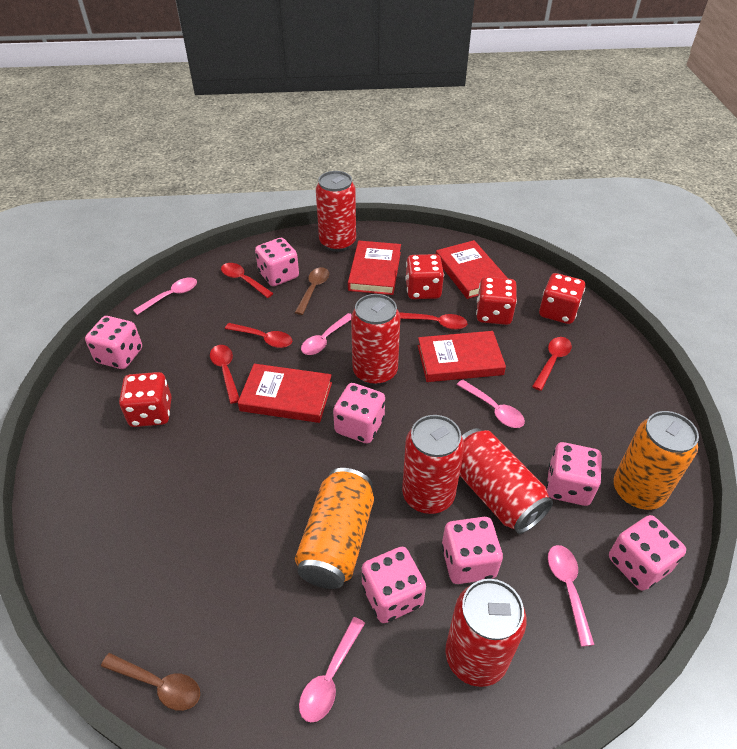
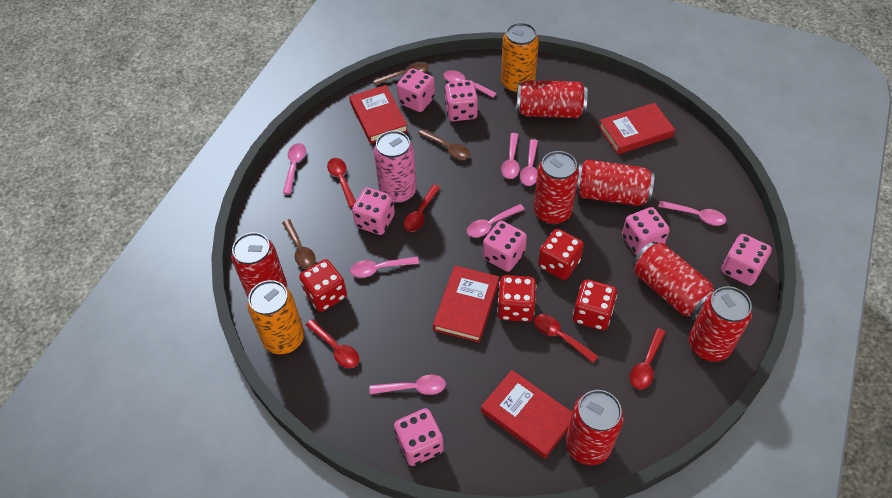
brown spoon: 2 -> 3
pink can: 0 -> 1
pink spoon: 5 -> 8
red can: 5 -> 7

